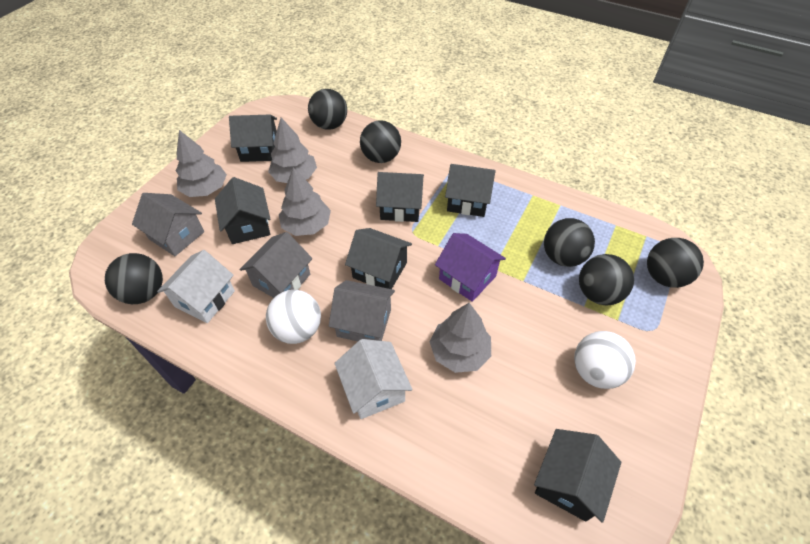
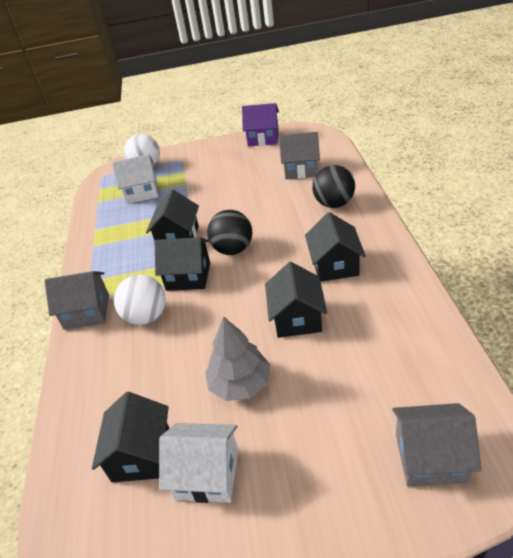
black ball: 6 -> 2
black house: 6 -> 5
grey tree: 4 -> 1

